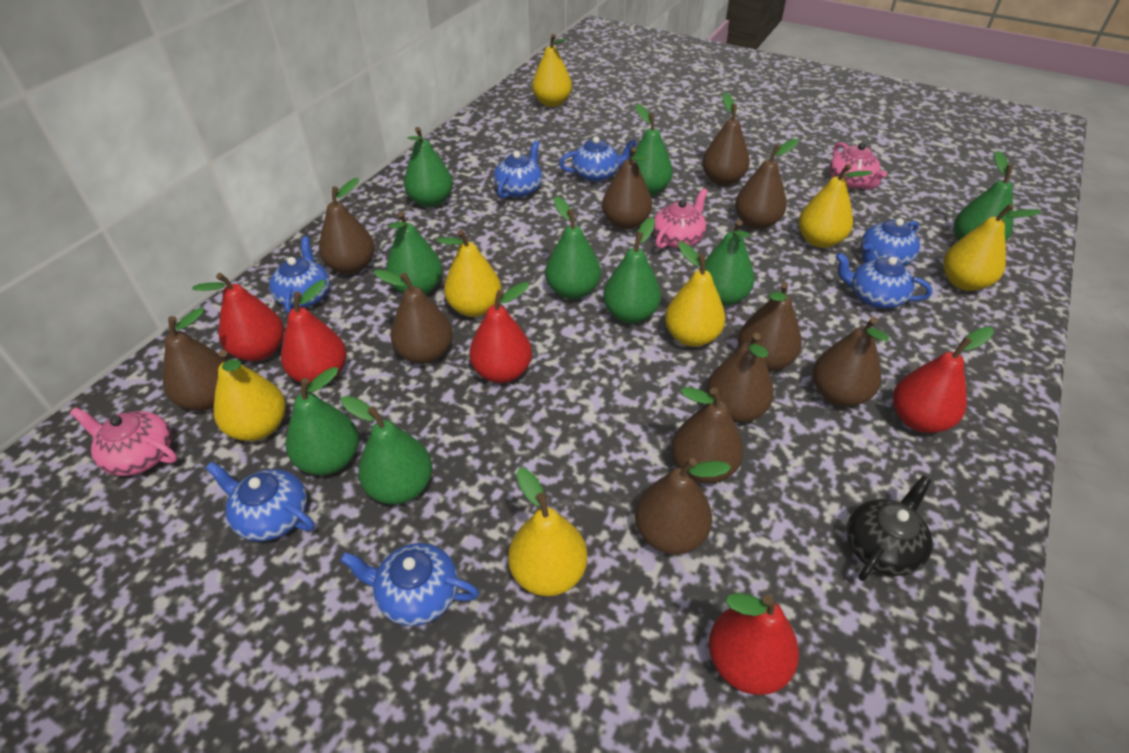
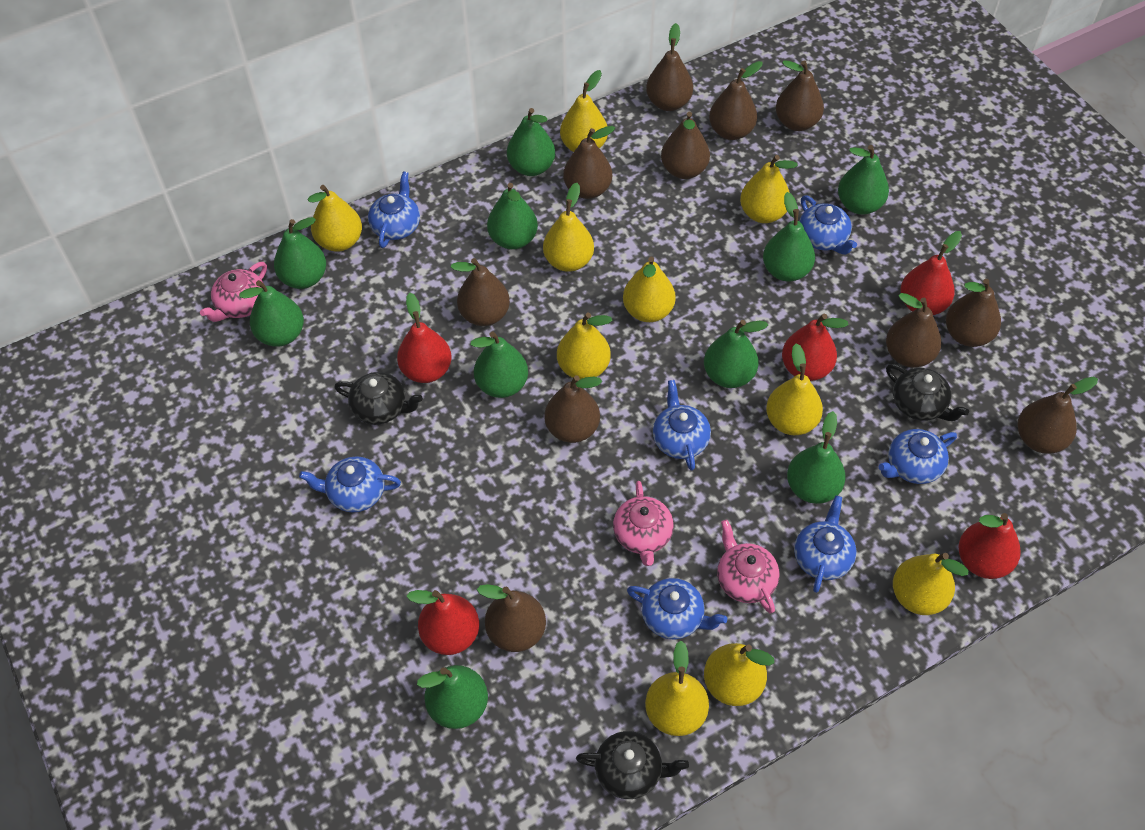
black teapot: 1 -> 3
green pear: 9 -> 10
yellow pear: 7 -> 10

